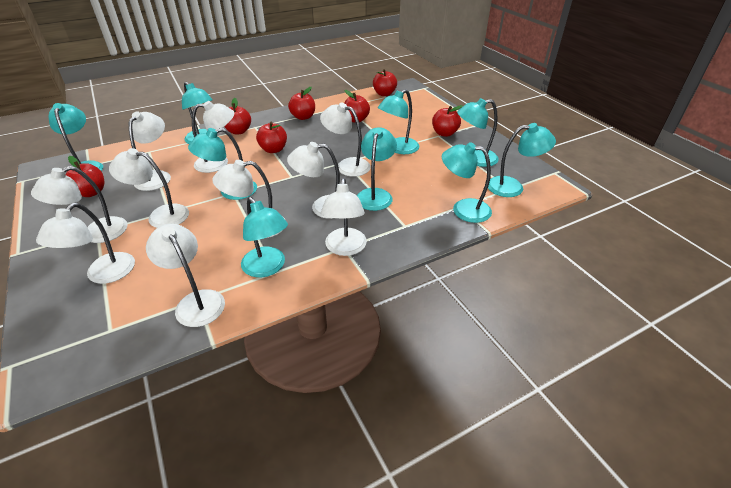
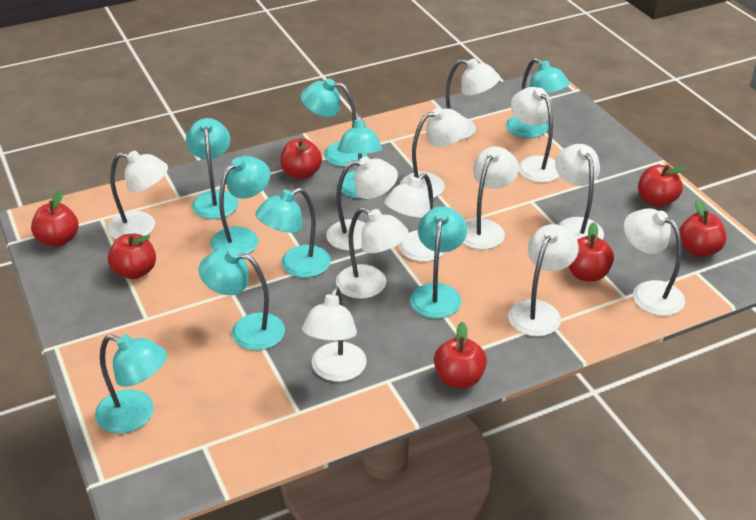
white lamp: 10 -> 12

